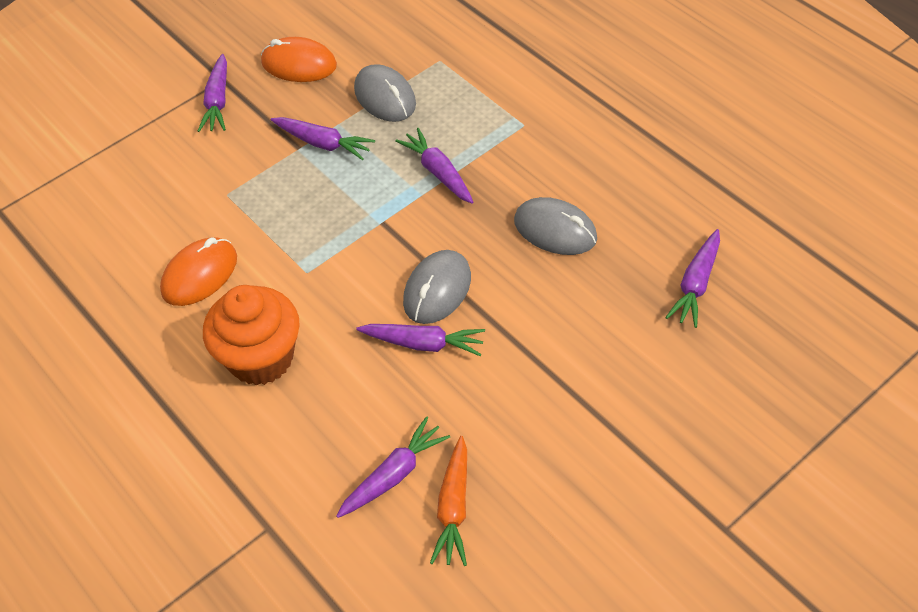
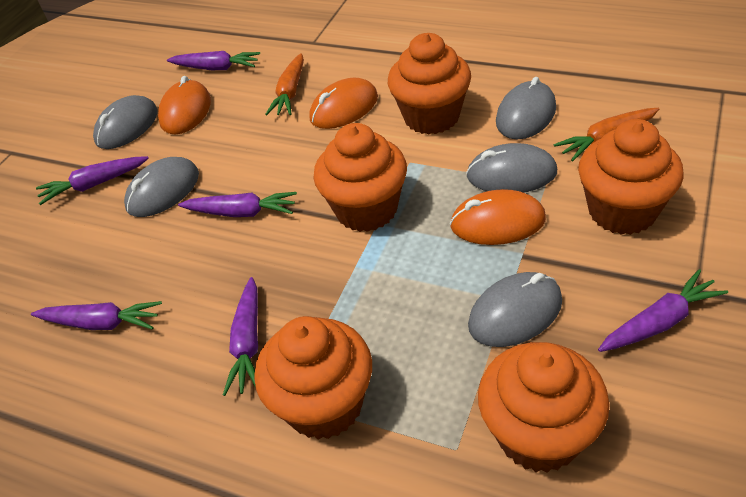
grey mouse: 3 -> 5
orange carrot: 1 -> 2
orange cupcake: 1 -> 5
orange mouse: 2 -> 3

